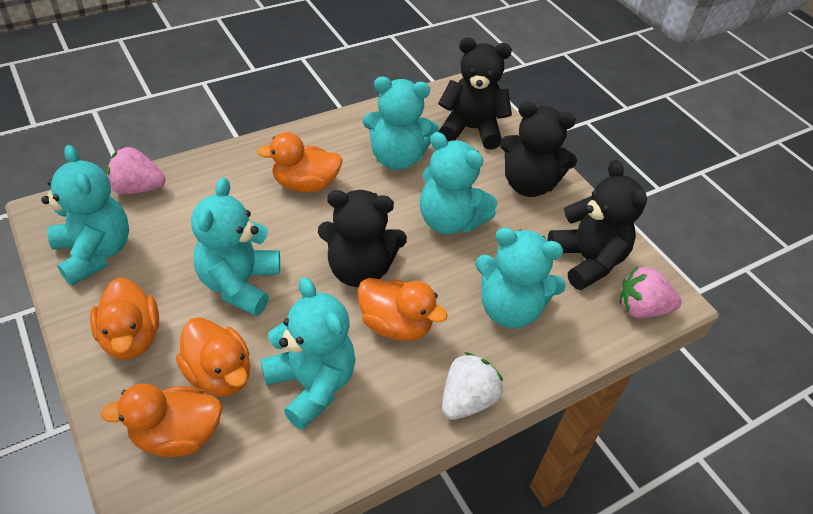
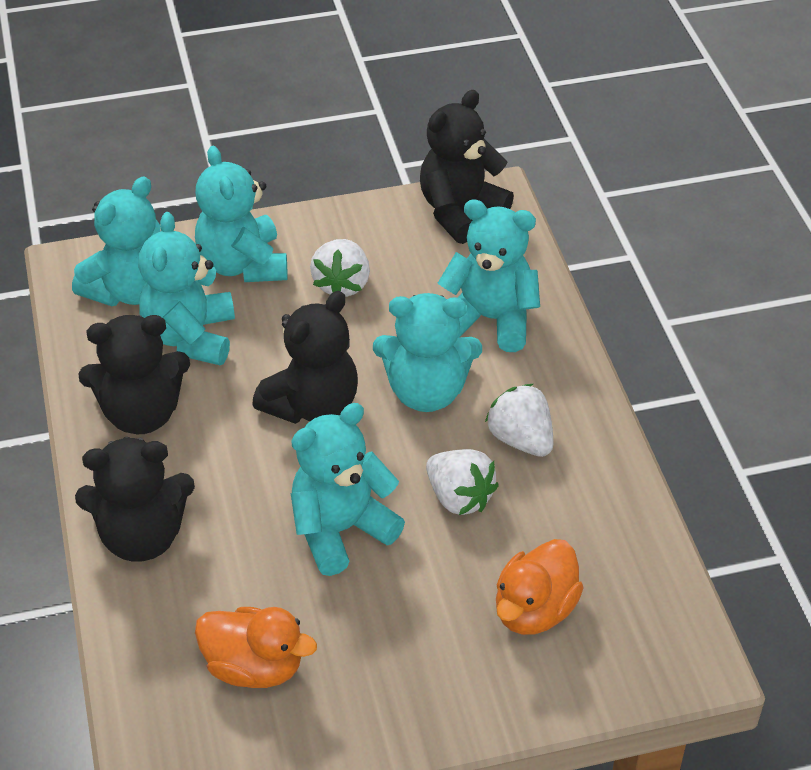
orange duck: 5 -> 2
pink strawberry: 2 -> 0
white strawberry: 1 -> 3

